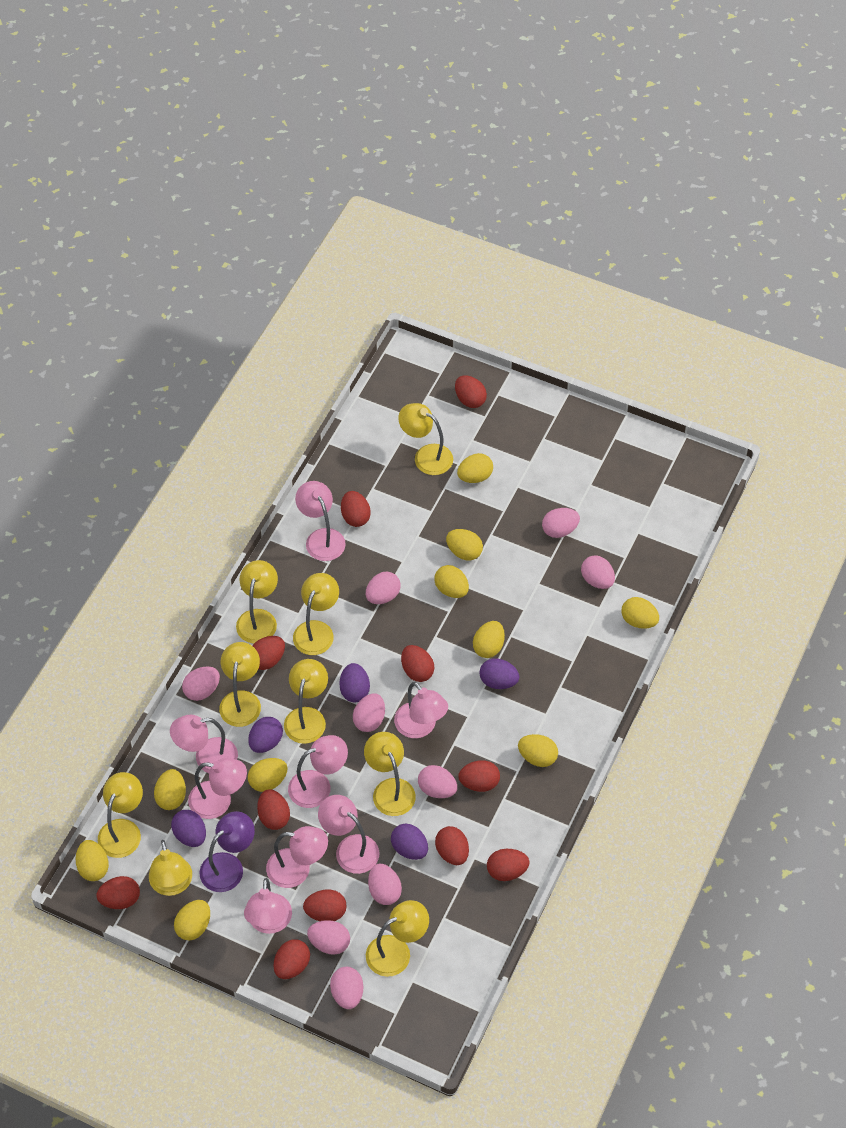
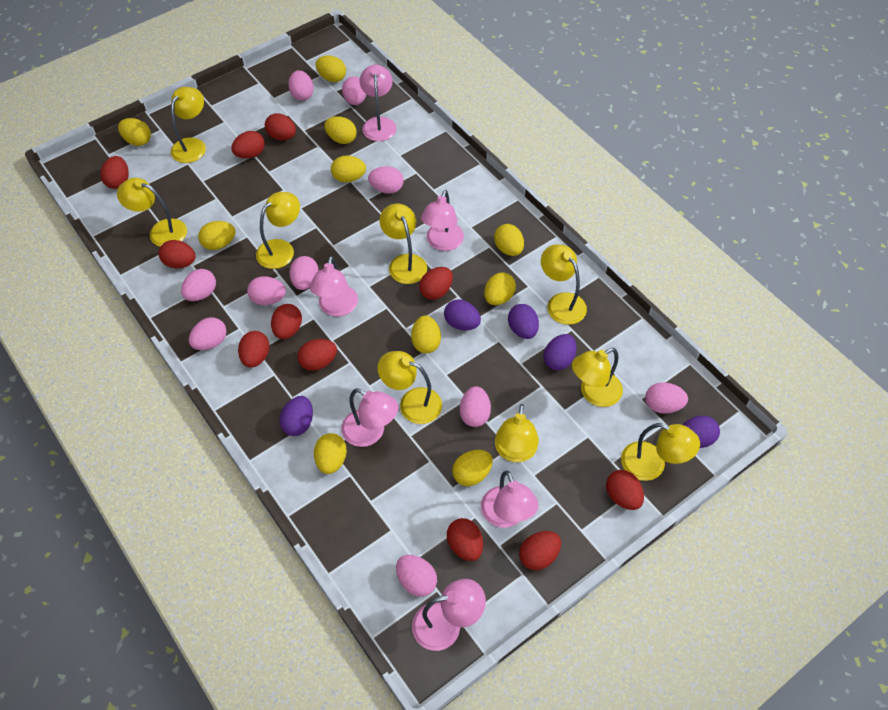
pink egg: 9 -> 10
pink lamp: 8 -> 6
purple lamp: 1 -> 0

